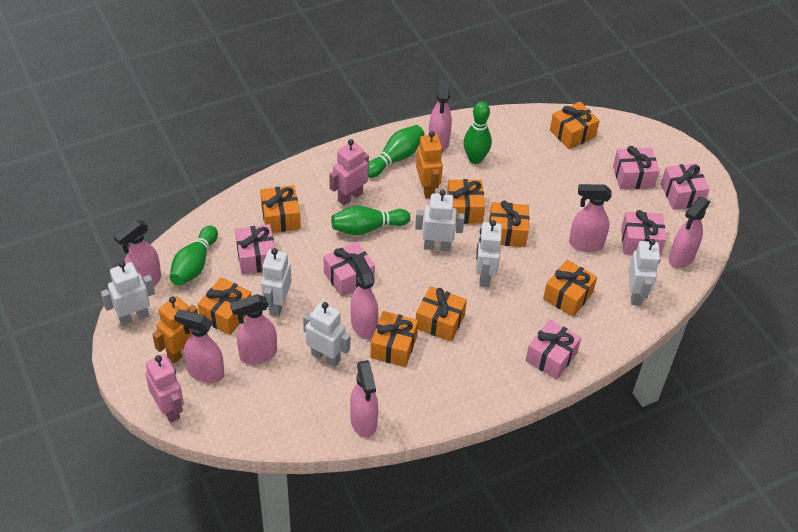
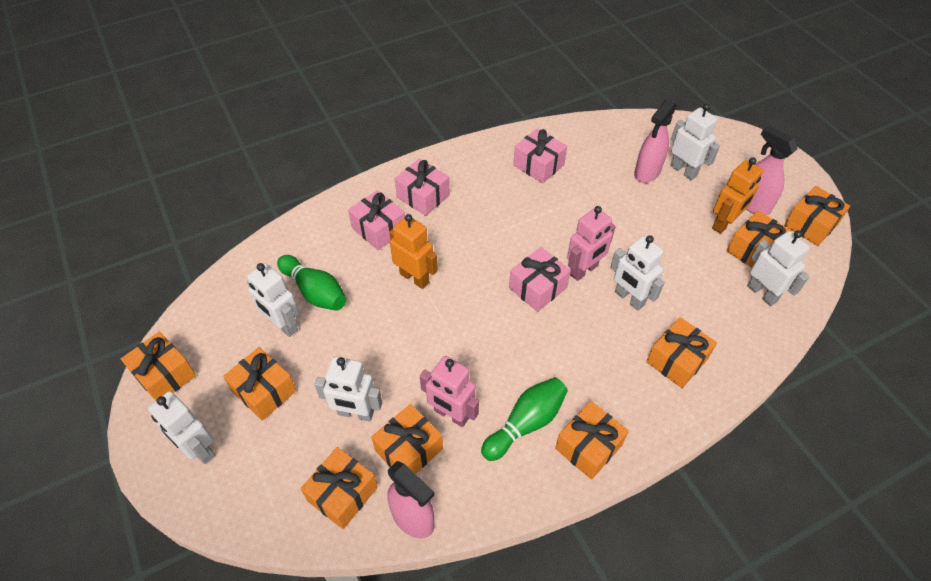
green bowling pin: 4 -> 2
pink gift: 6 -> 4
pink spray bottle: 8 -> 3

